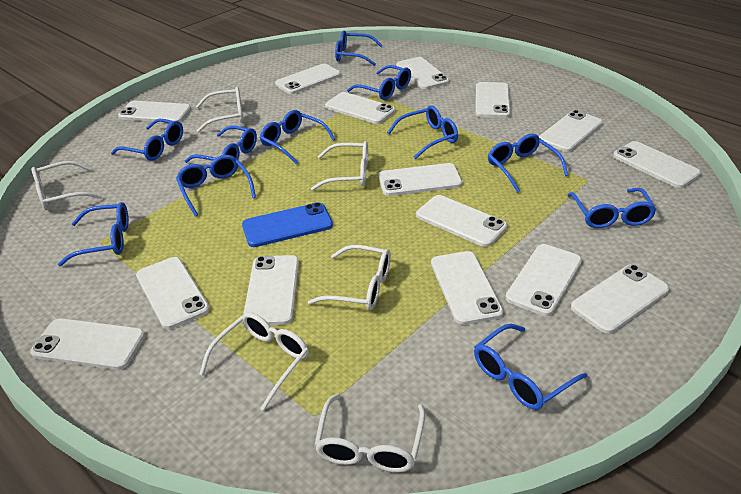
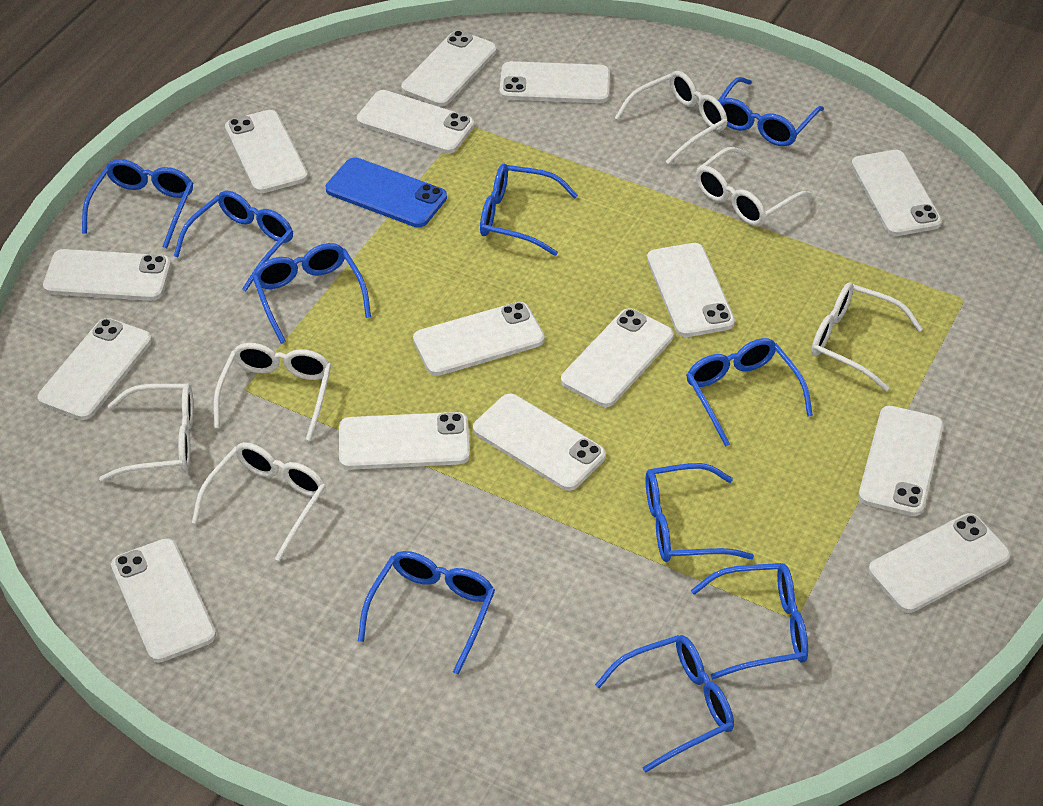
blue glasses: 11 -> 10

